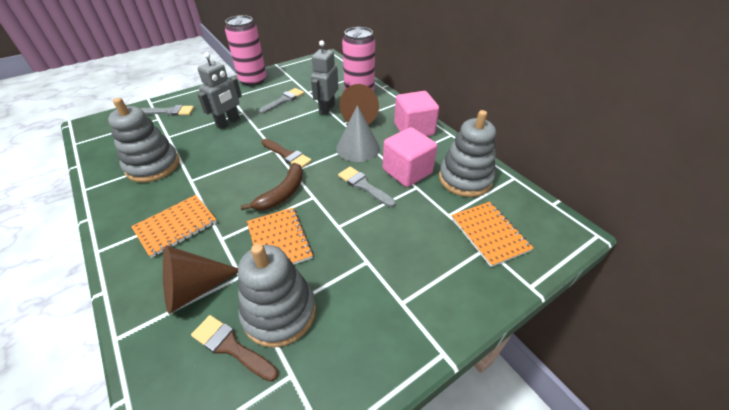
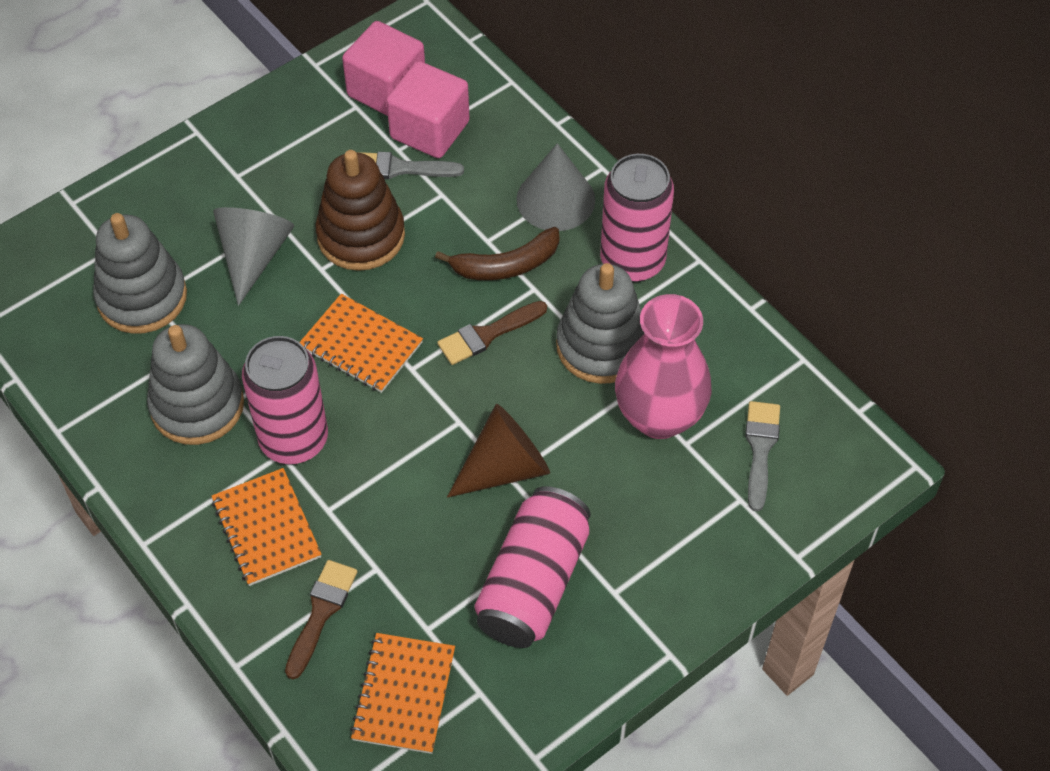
brown cone: 2 -> 1
brown stacking toy: 0 -> 1
grey brush: 3 -> 2
grey cone: 1 -> 2
grey robot: 2 -> 0
pink can: 2 -> 3
pink vase: 0 -> 1

